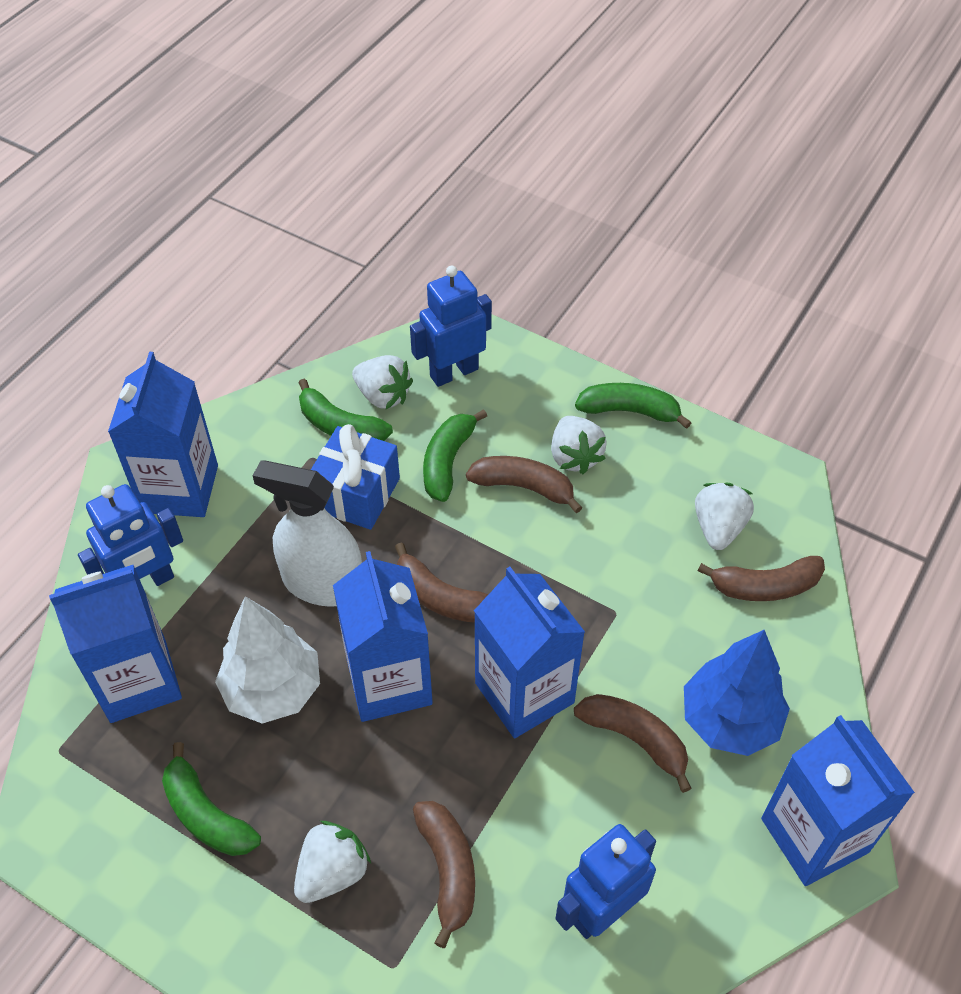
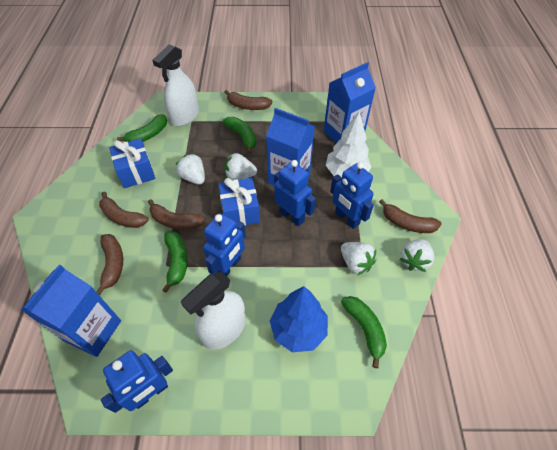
blue carton: 5 -> 3
blue gift: 1 -> 2
blue robot: 3 -> 4
white spray bottle: 1 -> 2

